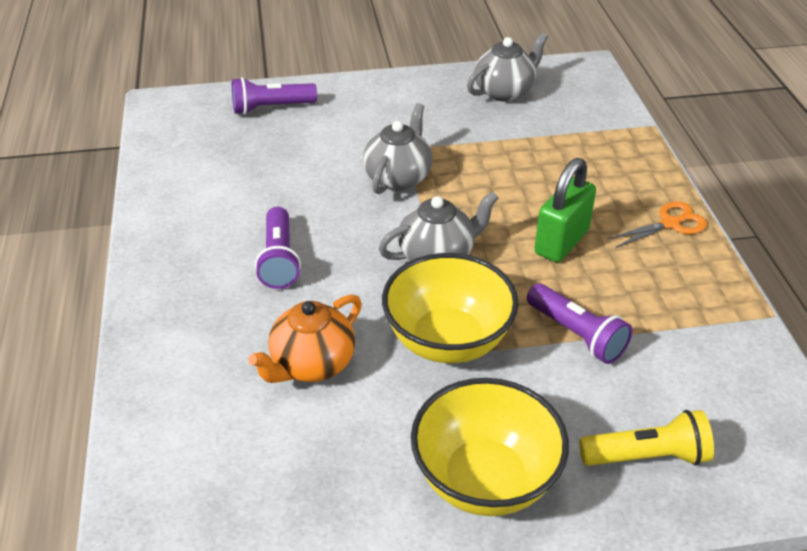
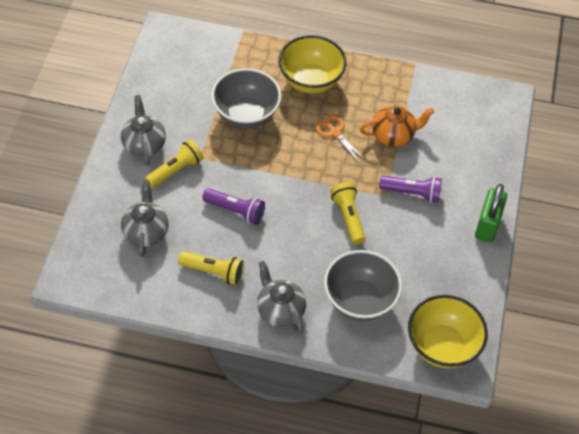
grey bowl: 0 -> 2
purple flashlight: 3 -> 2
yellow flashlight: 1 -> 3

